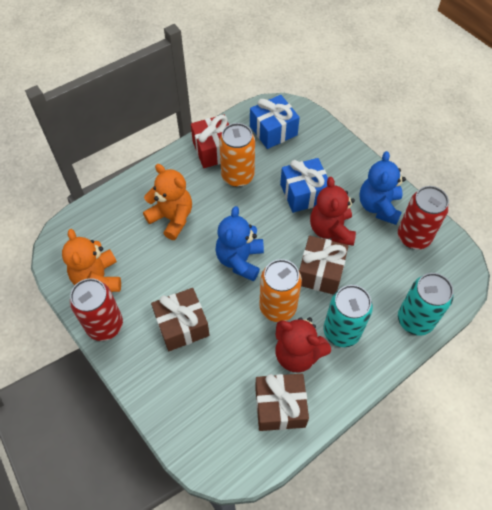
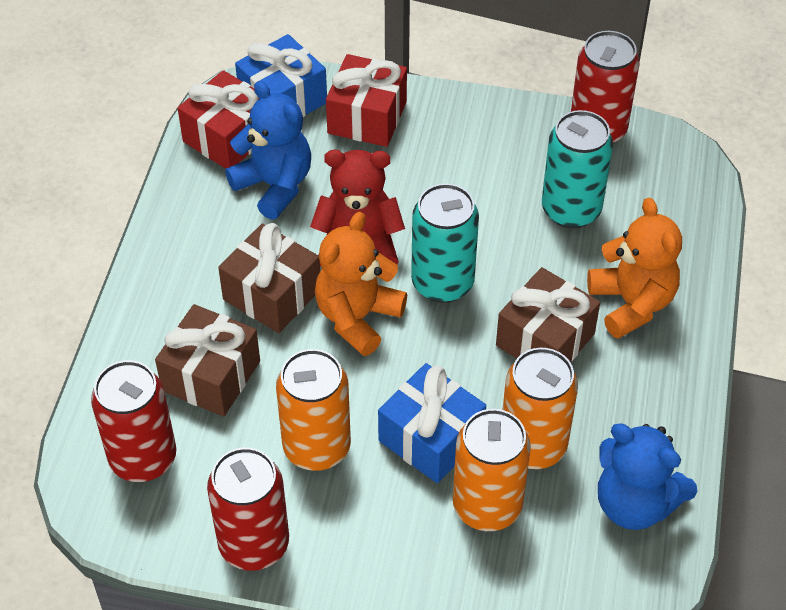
orange can: 2 -> 3
red can: 2 -> 3
red gift: 1 -> 2
red teddy bear: 2 -> 1

